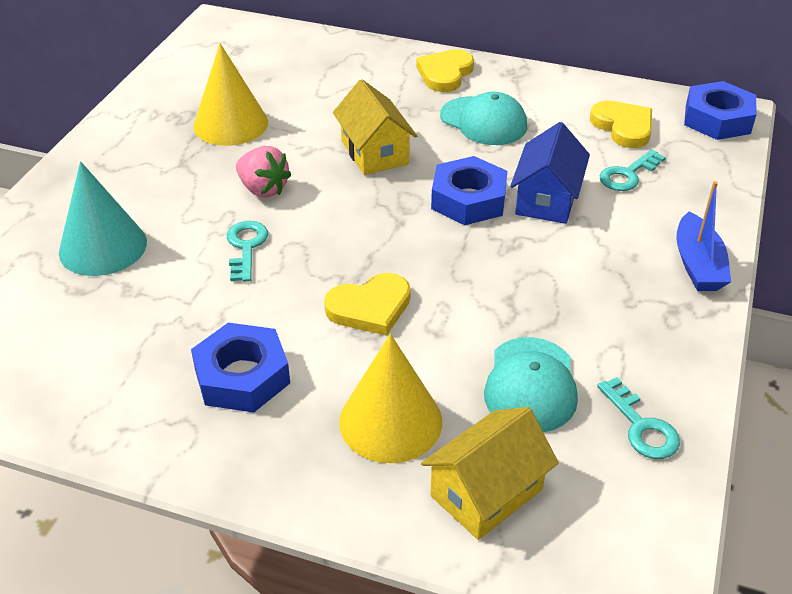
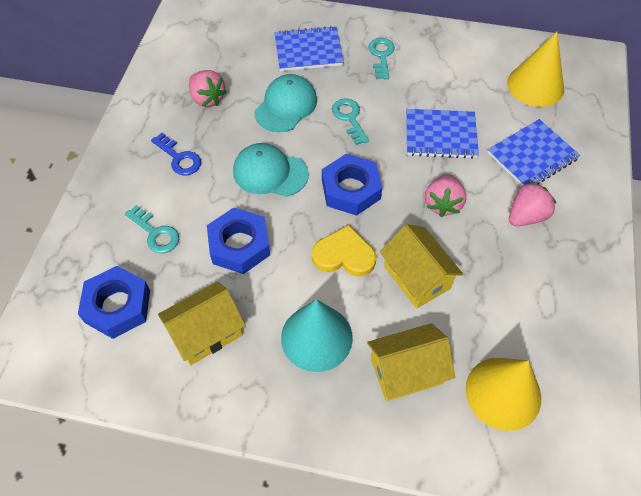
blue boat: 1 -> 0
blue house: 1 -> 0
blue key: 0 -> 1
blue notebook: 0 -> 3
pink strawberry: 1 -> 3
yellow heart: 3 -> 1
yellow house: 2 -> 3

